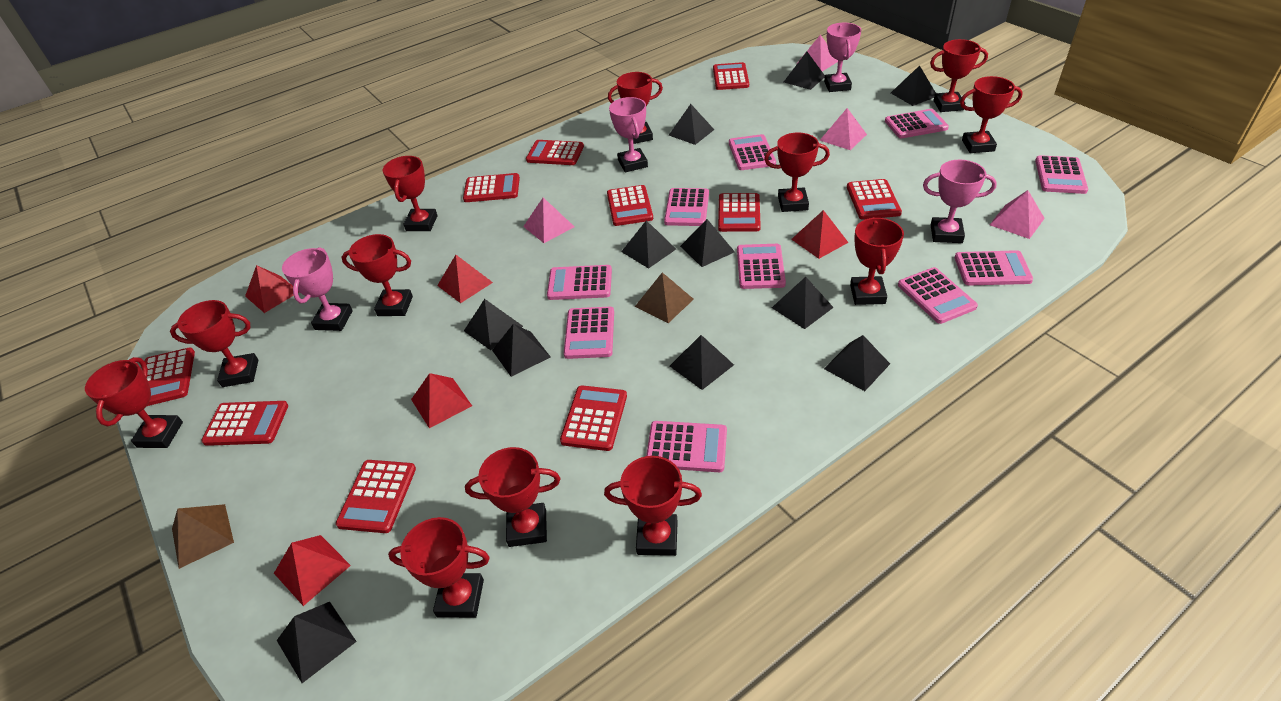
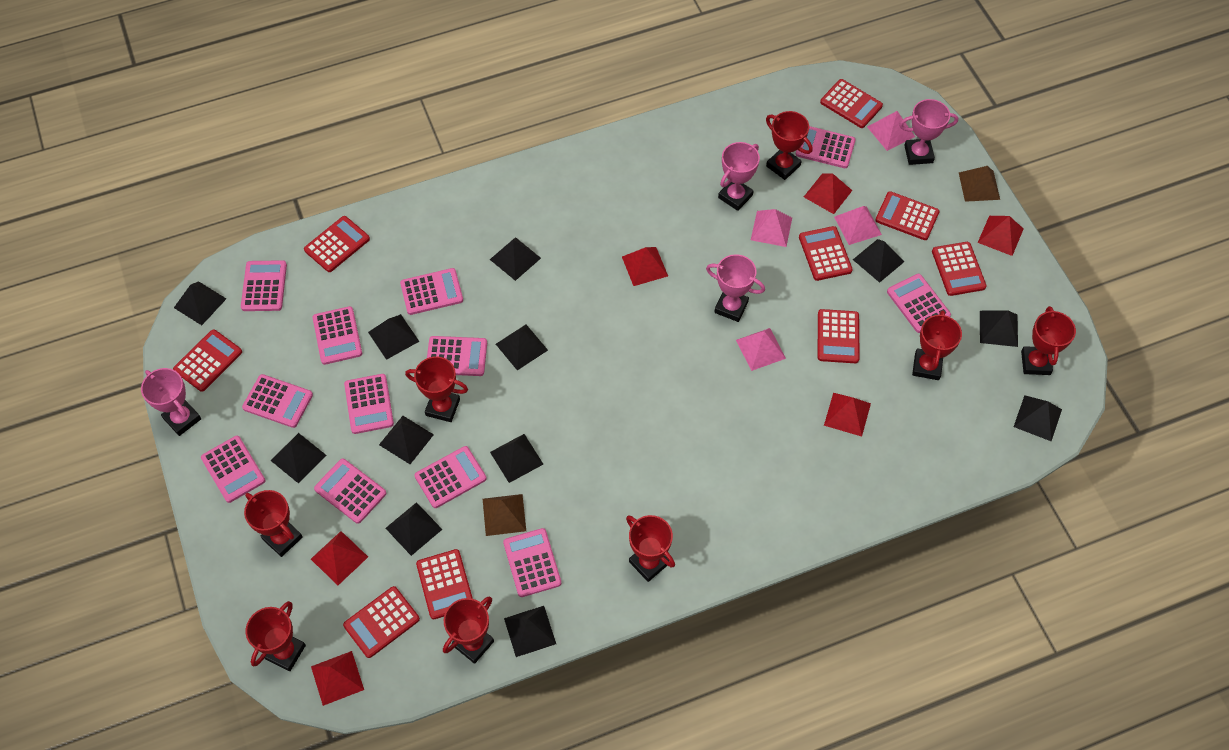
black pyramid: 11 -> 12
pink calculator: 10 -> 12
red calculator: 10 -> 9
red pyramid: 5 -> 6
red trophy: 12 -> 8

